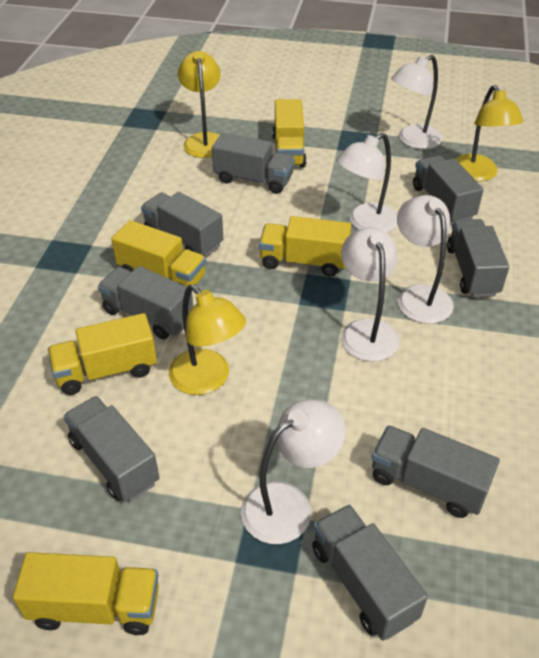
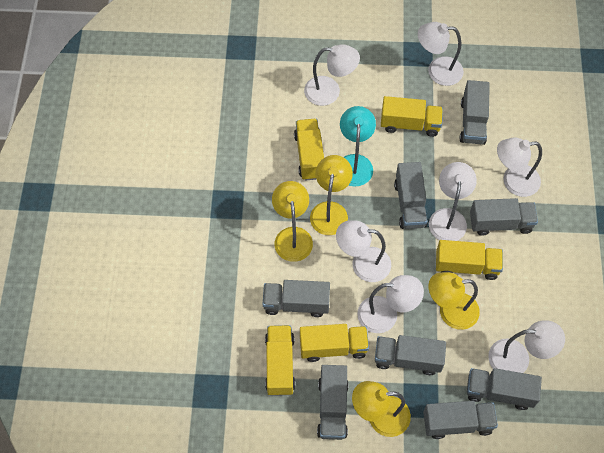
turquoise lamp: 0 -> 1
white lamp: 5 -> 7
yellow lamp: 3 -> 4

